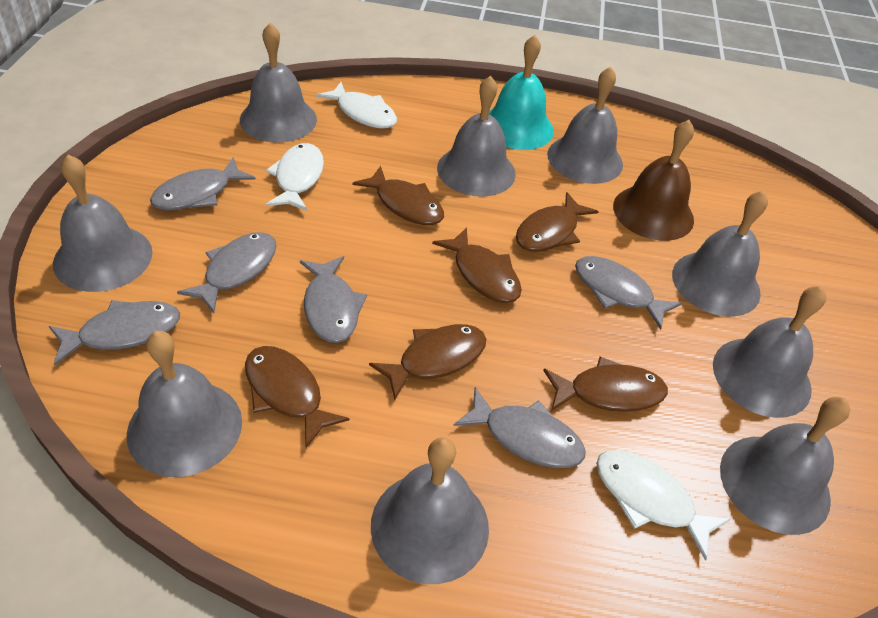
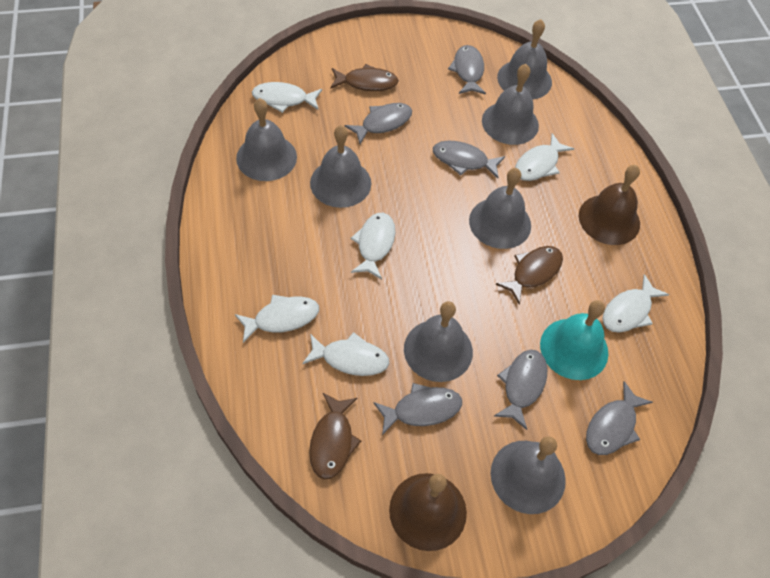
brown bell: 1 -> 2
brown fish: 6 -> 3
grey bell: 9 -> 7
white fish: 3 -> 6

